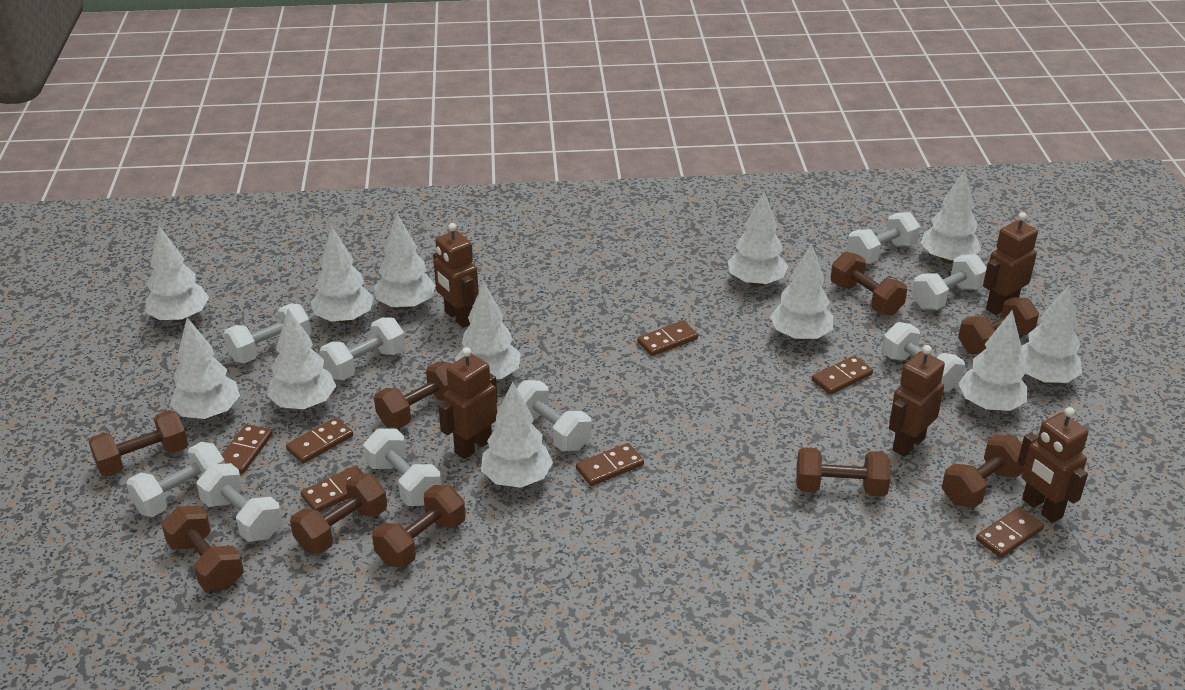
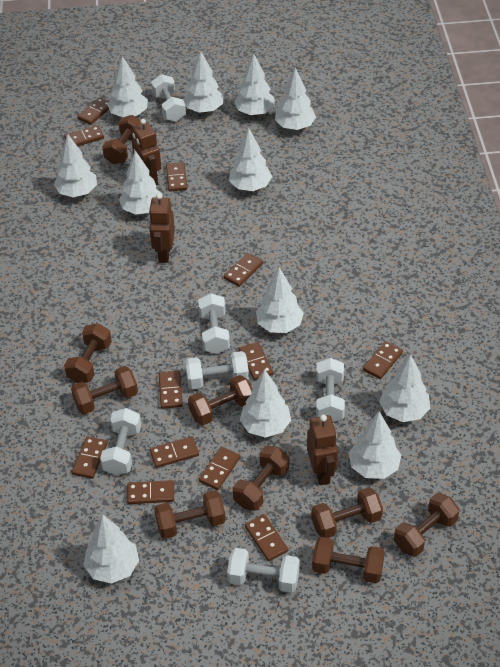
brown domino: 7 -> 12
brown robot: 5 -> 3
white dumbbell: 9 -> 6

